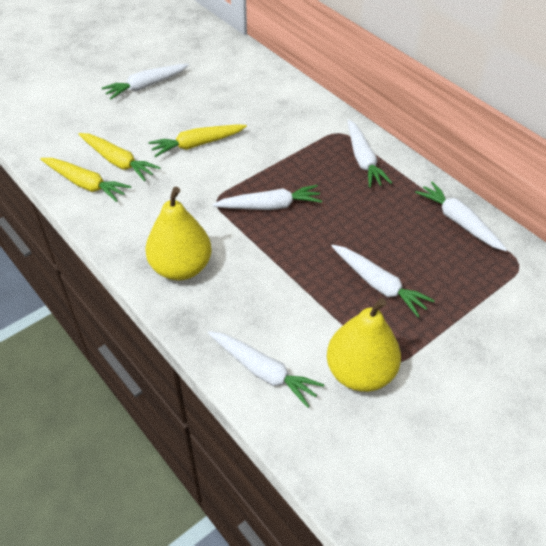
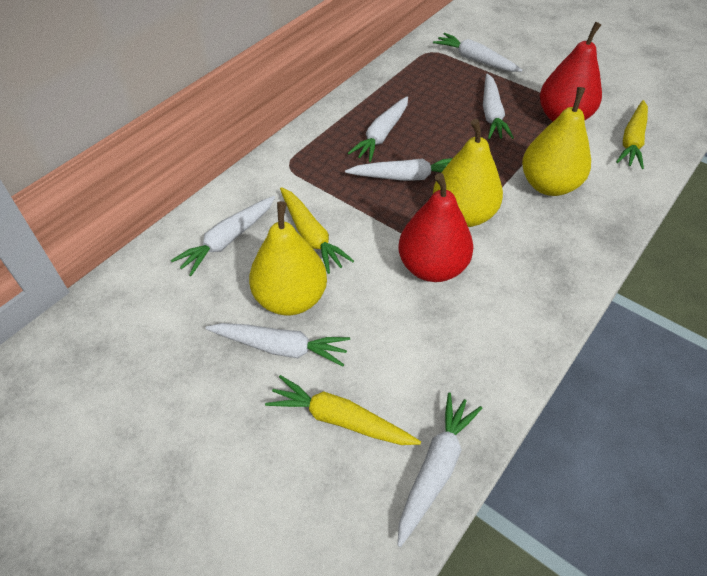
red pear: 0 -> 2
white carrot: 6 -> 7
yellow pear: 2 -> 3

